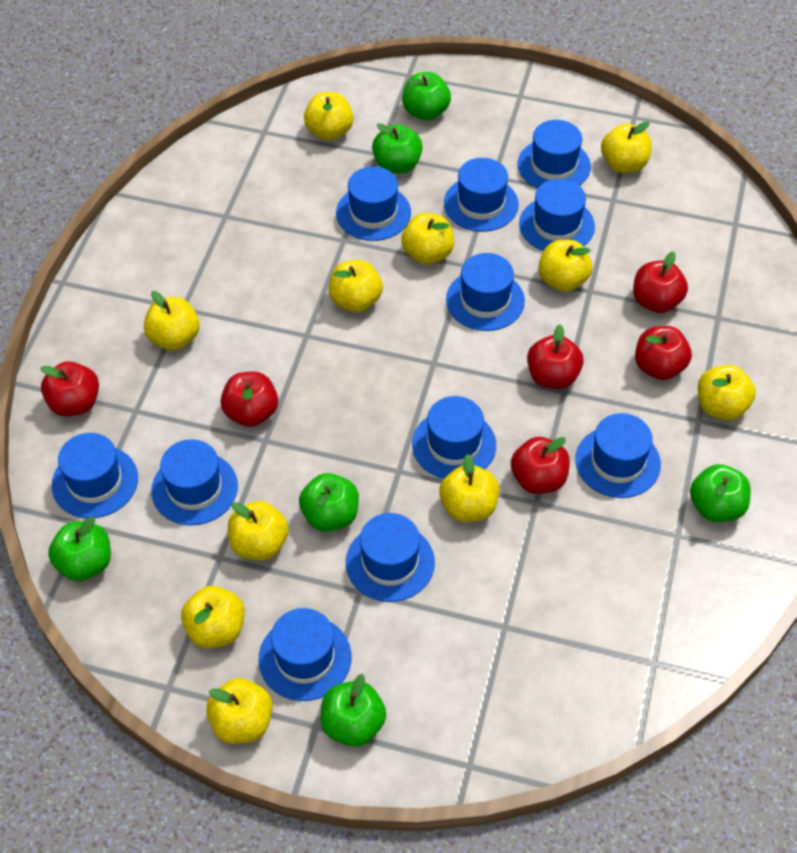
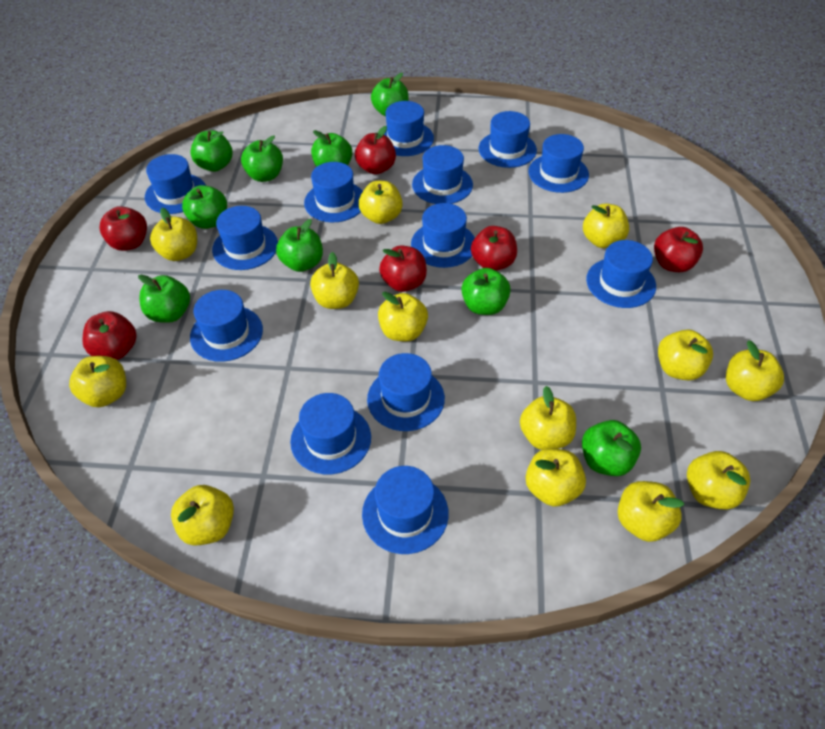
blue hat: 11 -> 13
green apple: 6 -> 9
yellow apple: 11 -> 13

